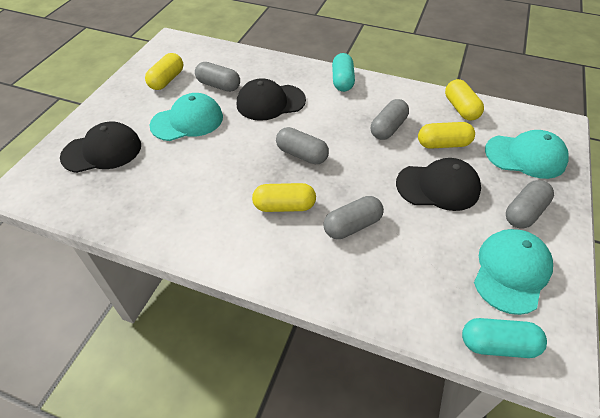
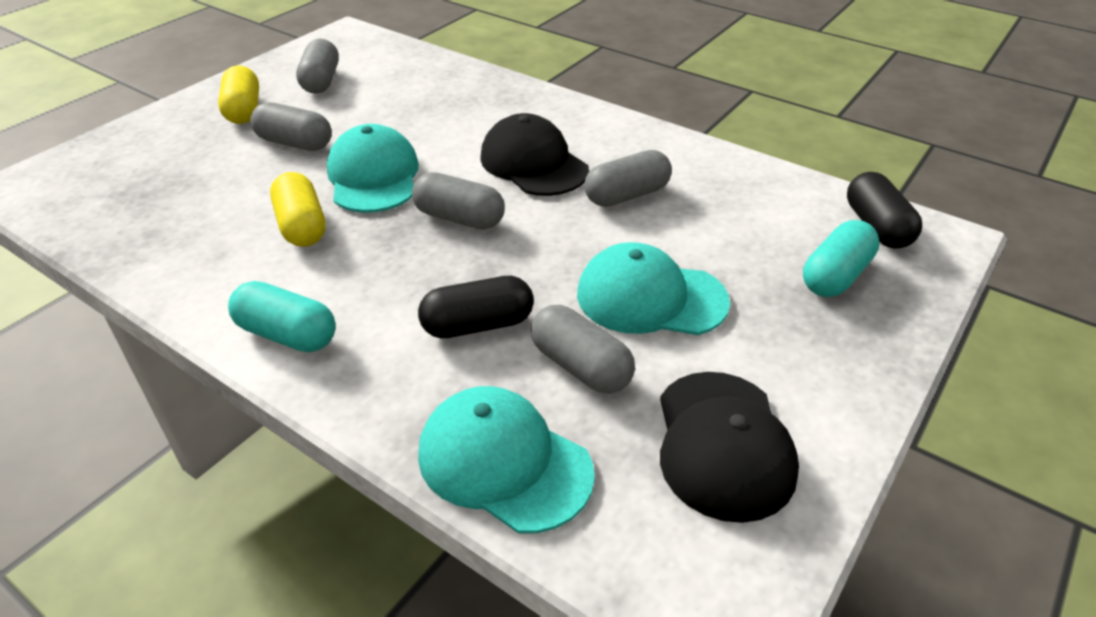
black cap: 3 -> 2
black capsule: 0 -> 2
yellow capsule: 4 -> 2

